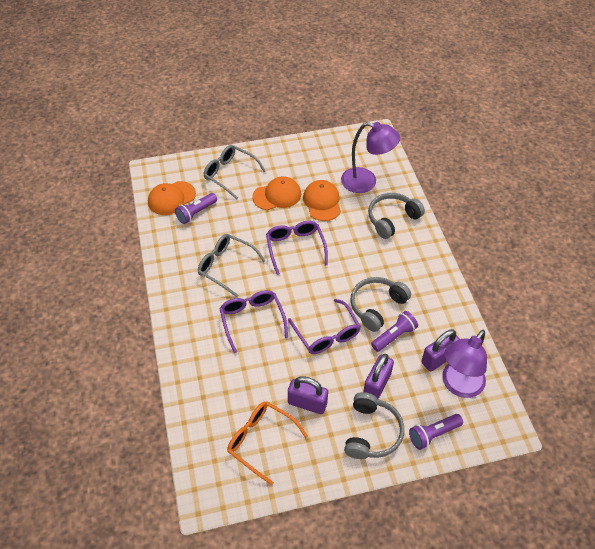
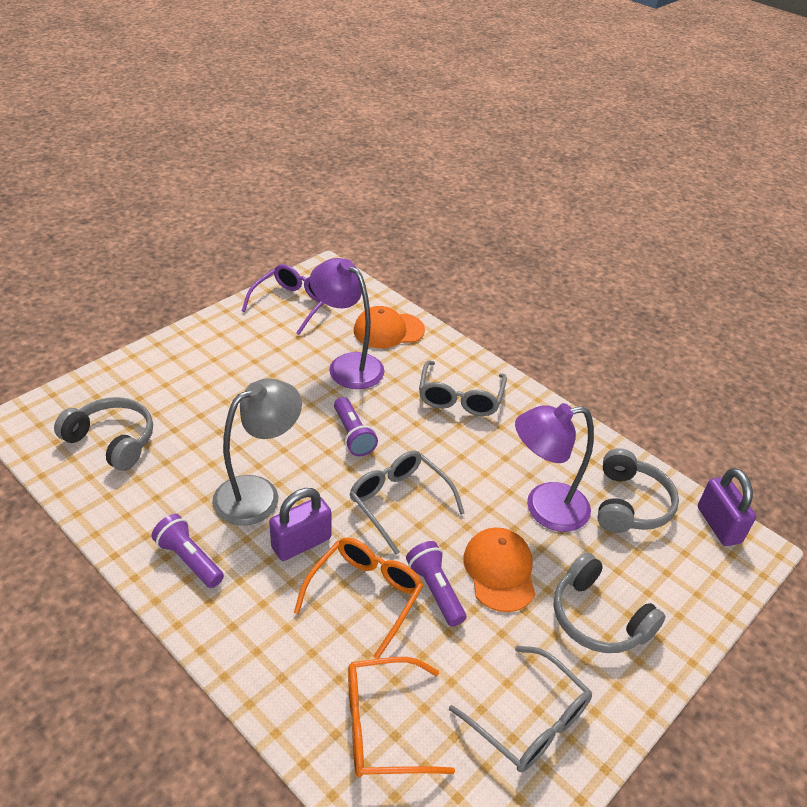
grey glasses: 2 -> 3
grey lamp: 0 -> 1
orange cap: 3 -> 2
orange glasses: 1 -> 2
purple glasses: 3 -> 1
purple padlock: 3 -> 2

